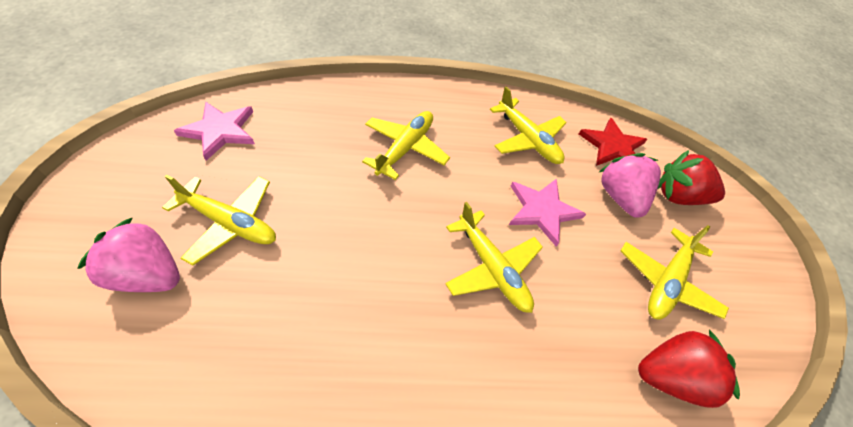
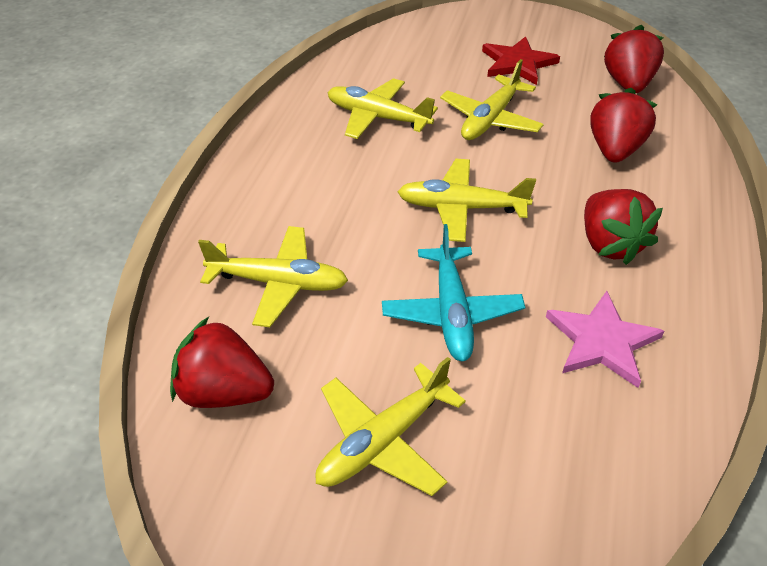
pink star: 2 -> 1
pink strawberry: 2 -> 0
red strawberry: 2 -> 4
turquoise plane: 0 -> 1

